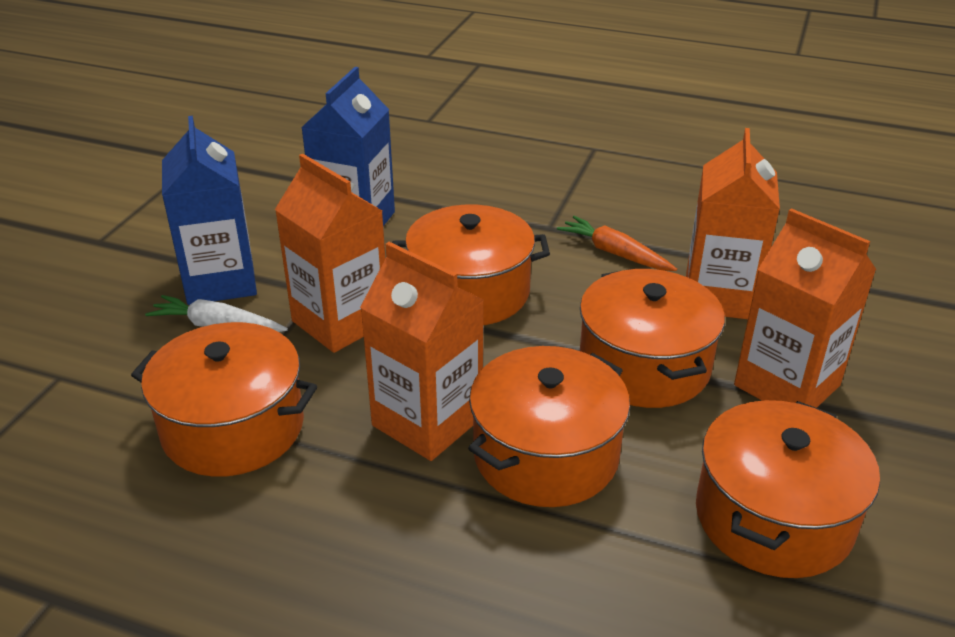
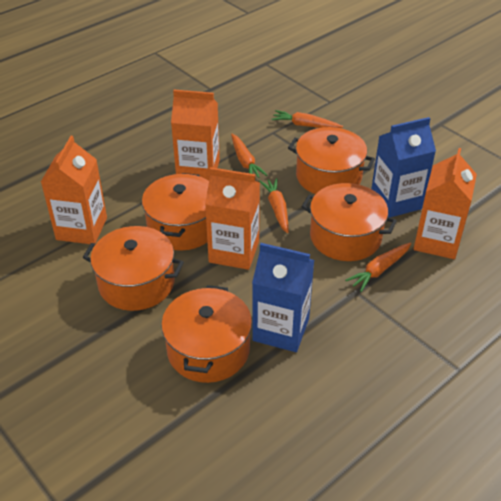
orange carrot: 1 -> 4
white carrot: 1 -> 0

